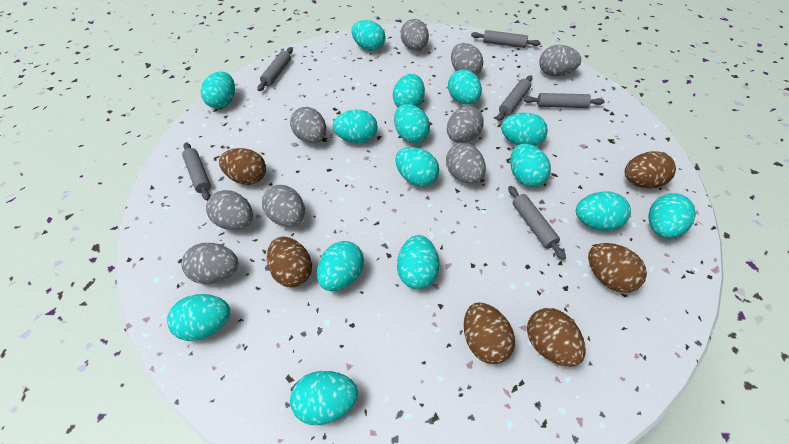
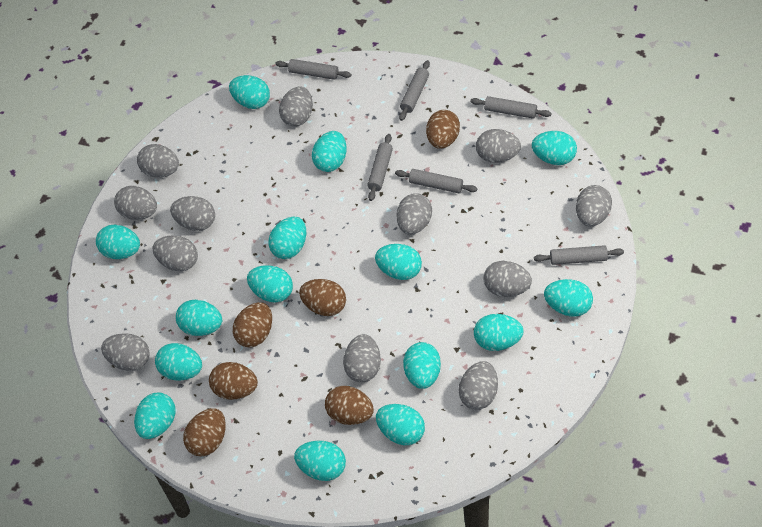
grey egg: 9 -> 12

